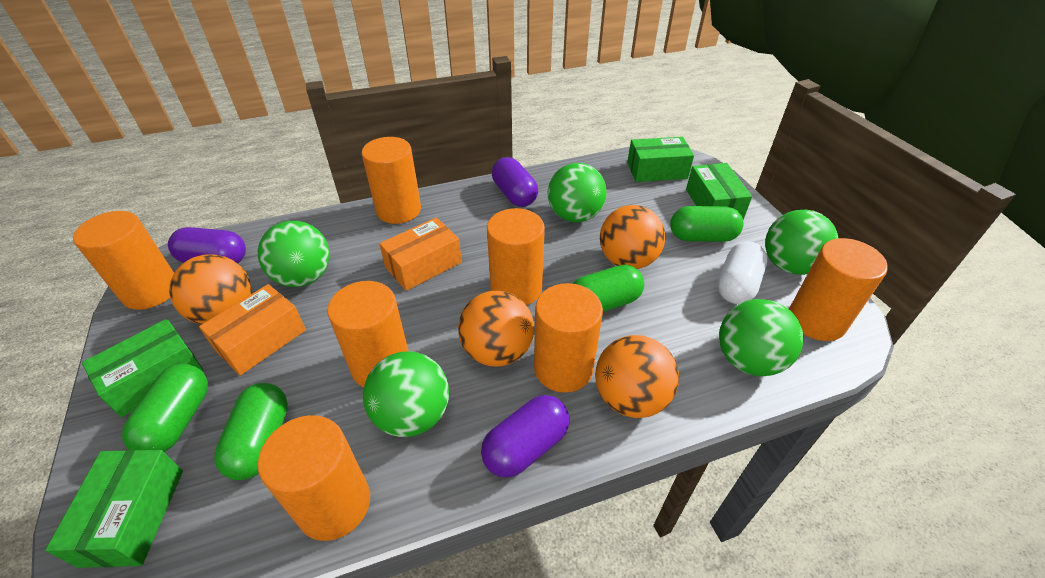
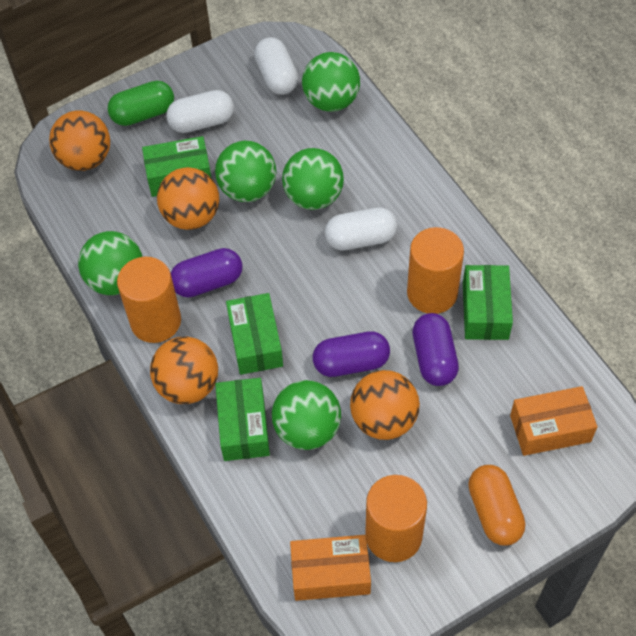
green capsule: 4 -> 1
orange capsule: 0 -> 1
orange cylinder: 7 -> 3
white capsule: 1 -> 3

